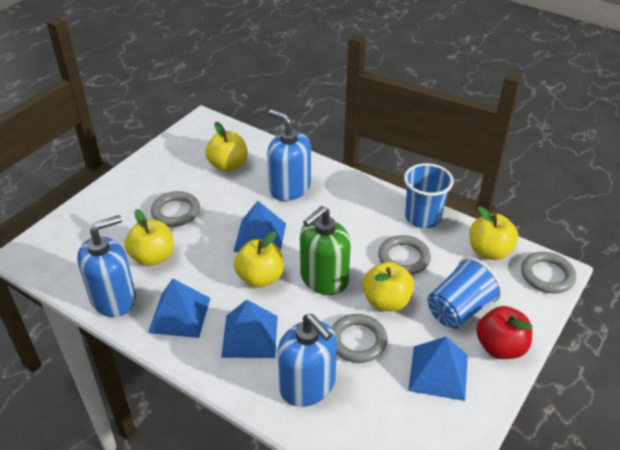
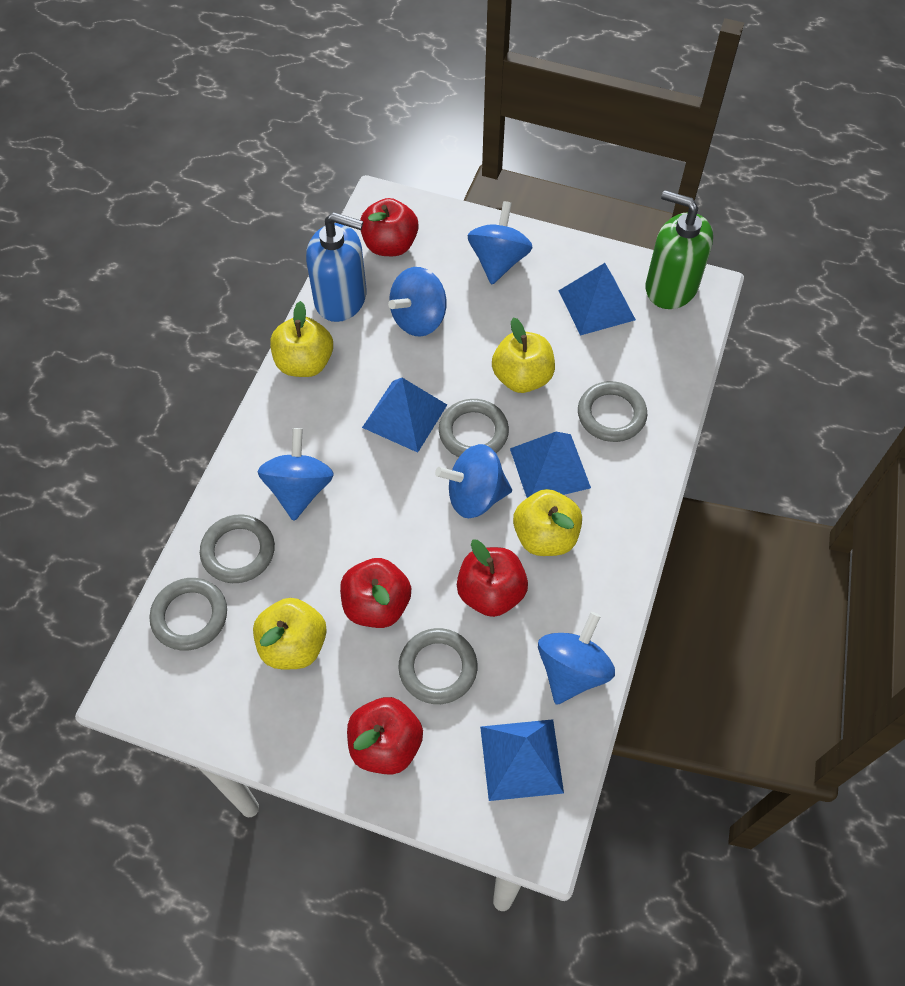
blue cup: 2 -> 0
blue soap dispenser: 3 -> 1
blue spinning top: 0 -> 5
grey ring: 4 -> 5
red apple: 1 -> 4
yellow apple: 5 -> 4

